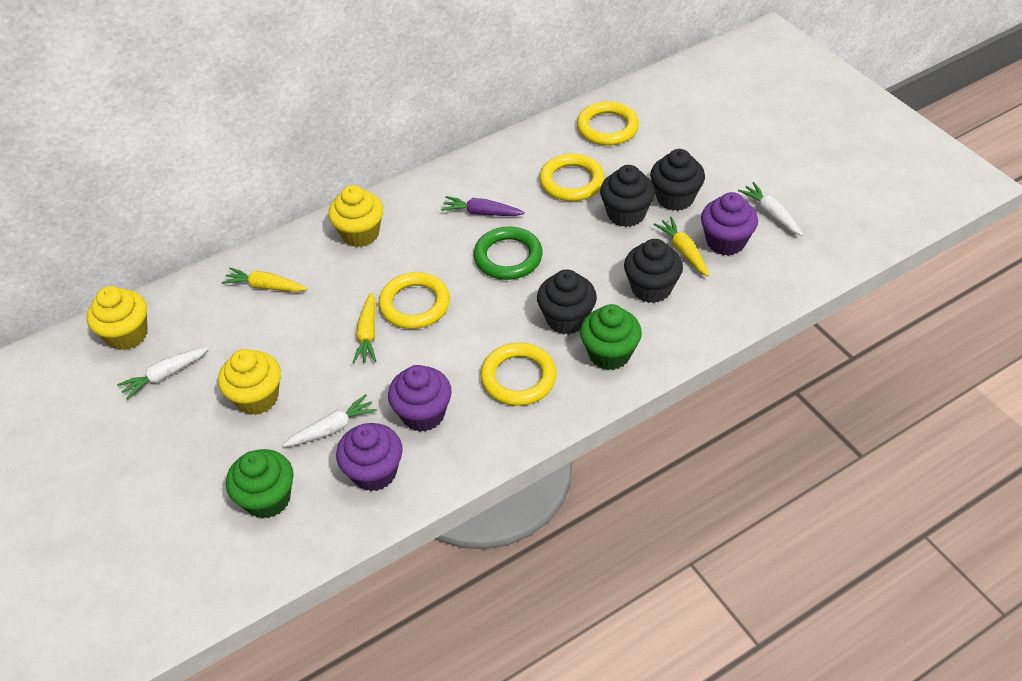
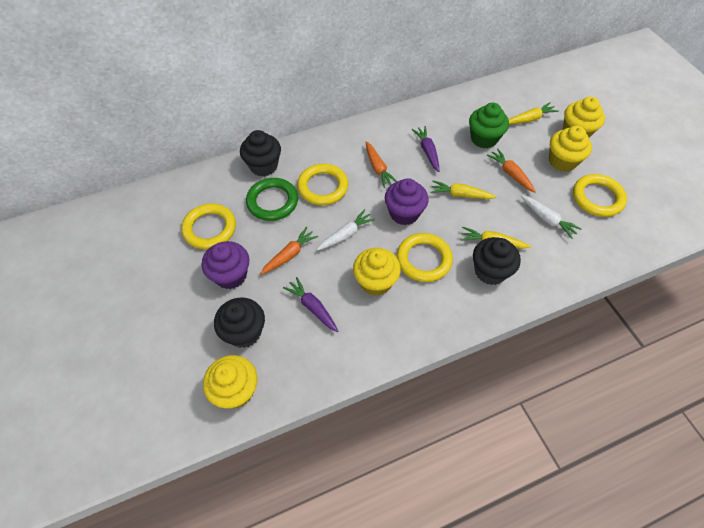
black cupcake: 4 -> 3
green cupcake: 2 -> 1
orange carrot: 0 -> 3
purple carrot: 1 -> 2
purple cupcake: 3 -> 2
white carrot: 3 -> 2
yellow cupcake: 3 -> 4

